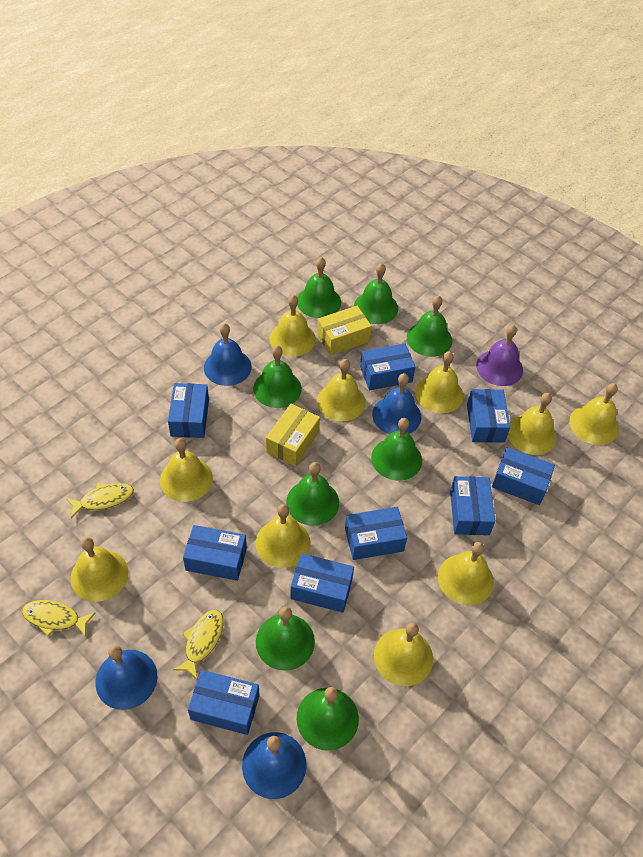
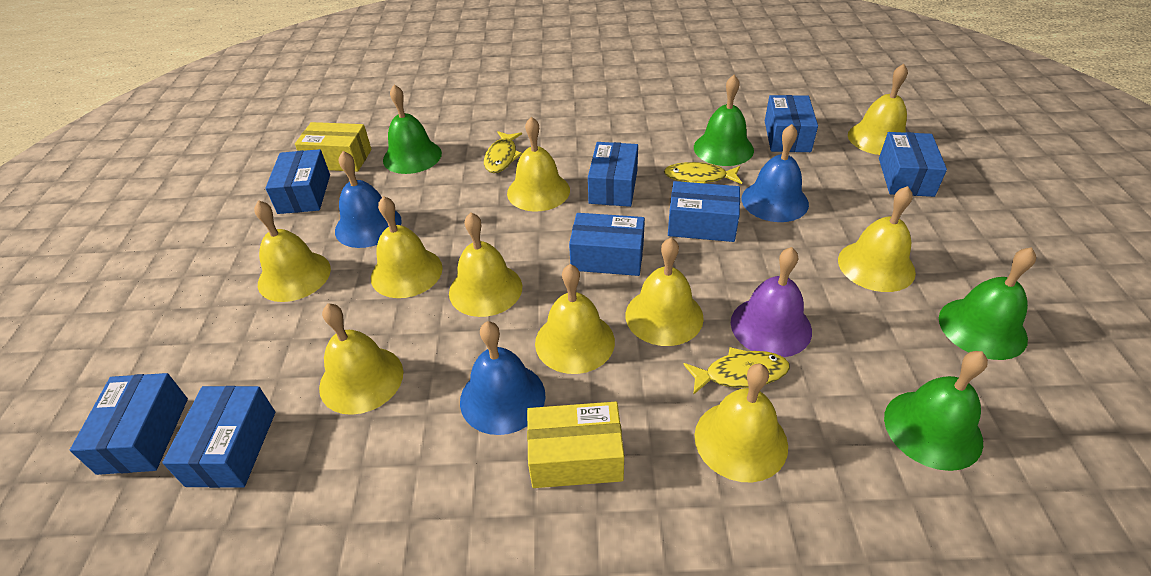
blue bell: 4 -> 3
blue box: 9 -> 8
green bell: 8 -> 4

